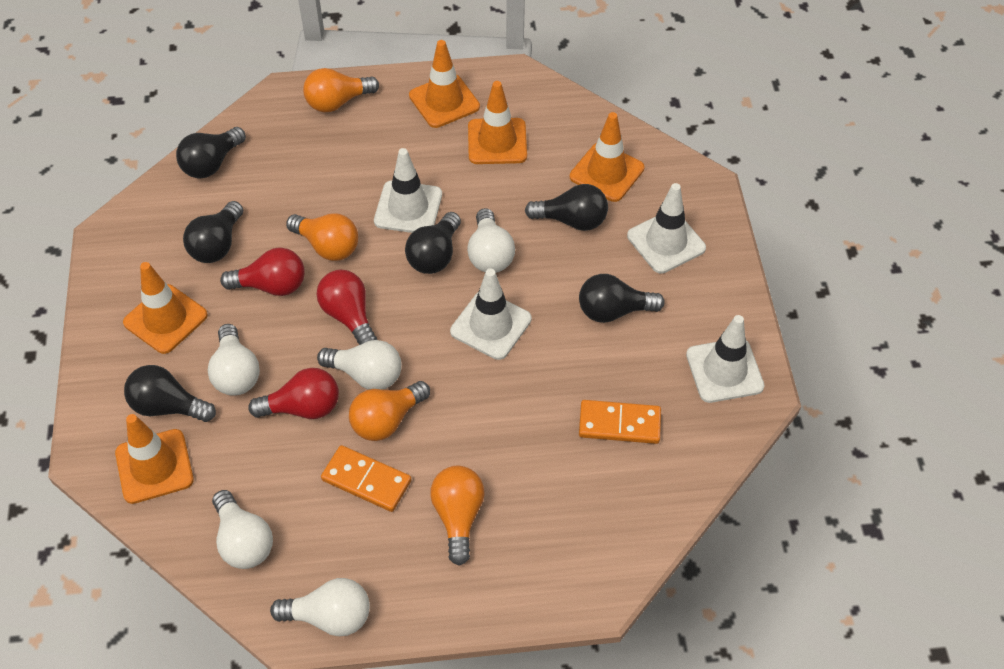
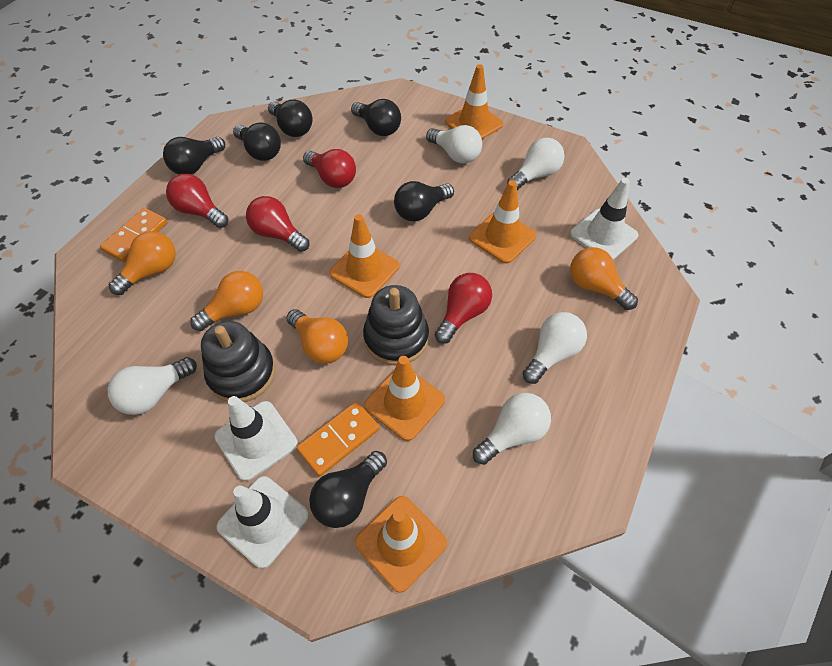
black stacking toy: 0 -> 2
red light bulb: 3 -> 4
white traffic cone: 4 -> 3

